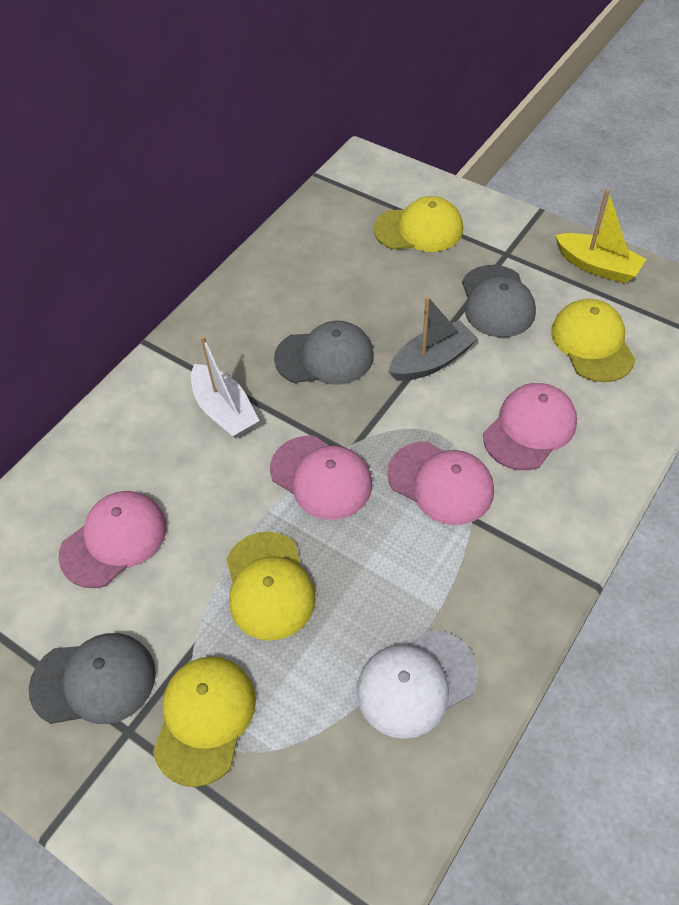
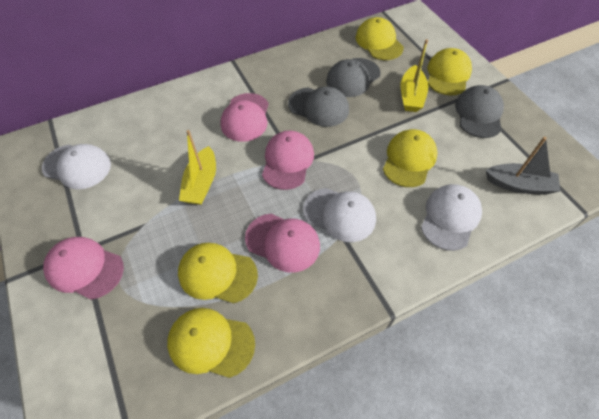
white boat: 1 -> 0
white cap: 1 -> 3
yellow boat: 1 -> 2
yellow cap: 4 -> 5

